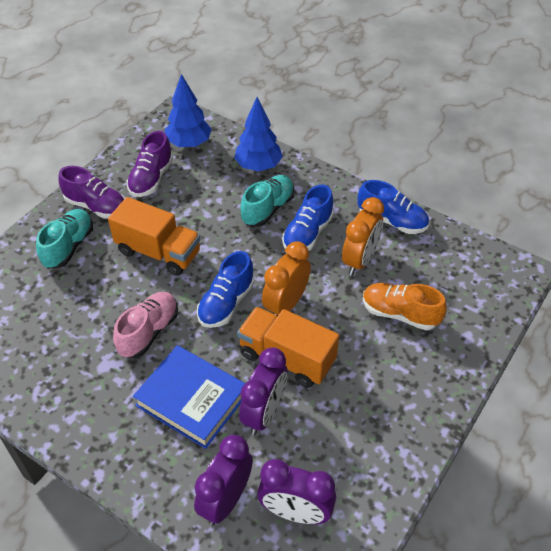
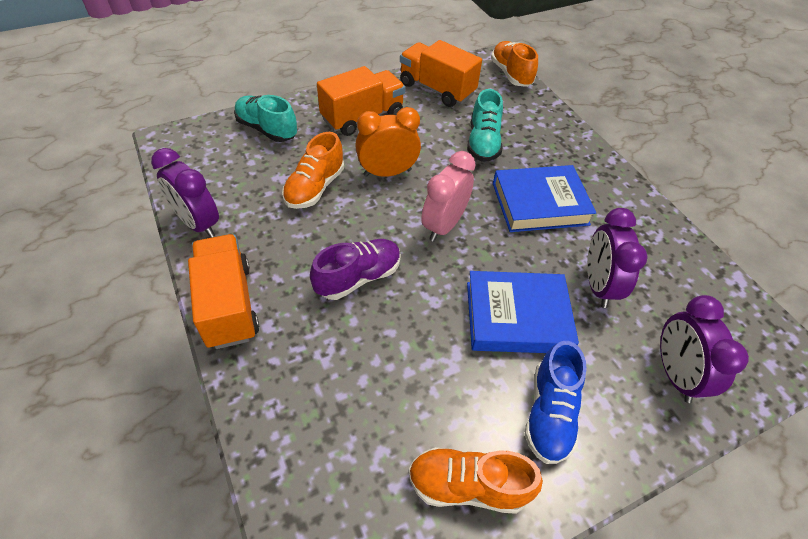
blue book: 1 -> 2
blue shoe: 3 -> 1
blue tree: 2 -> 0
orange clock: 2 -> 1
orange shoe: 1 -> 3
orange truck: 2 -> 3
pink clock: 0 -> 1
pink shoe: 1 -> 0
purple shoe: 2 -> 1

